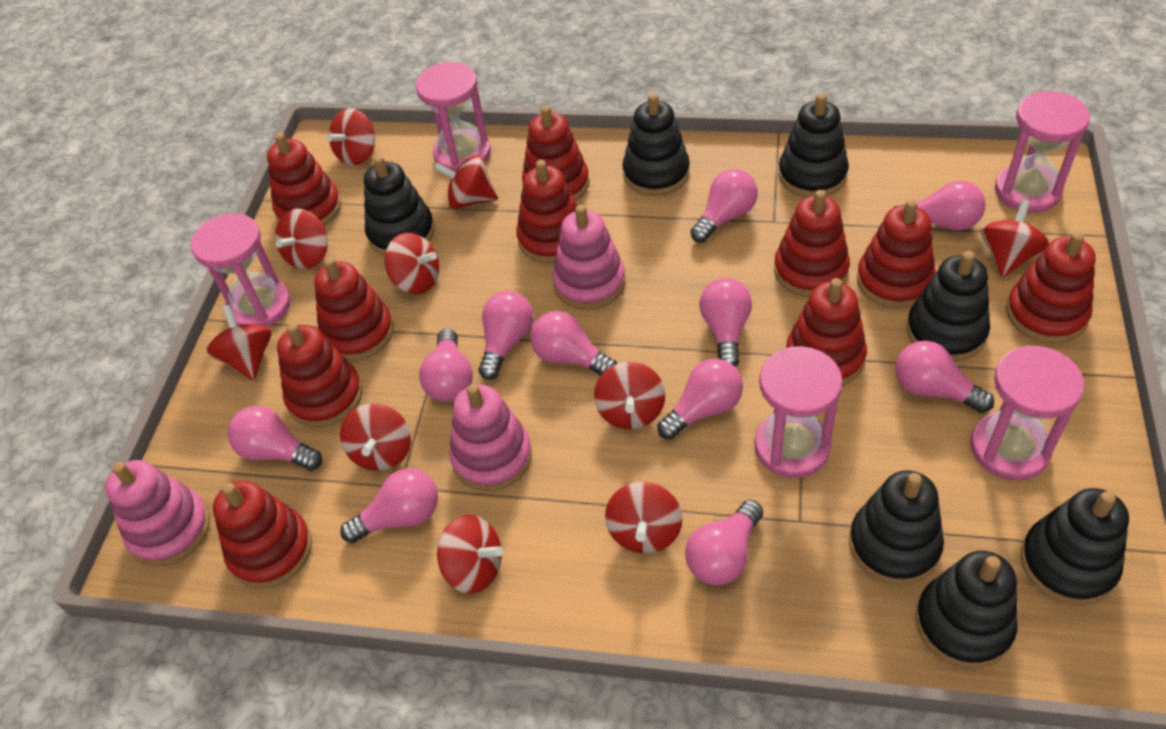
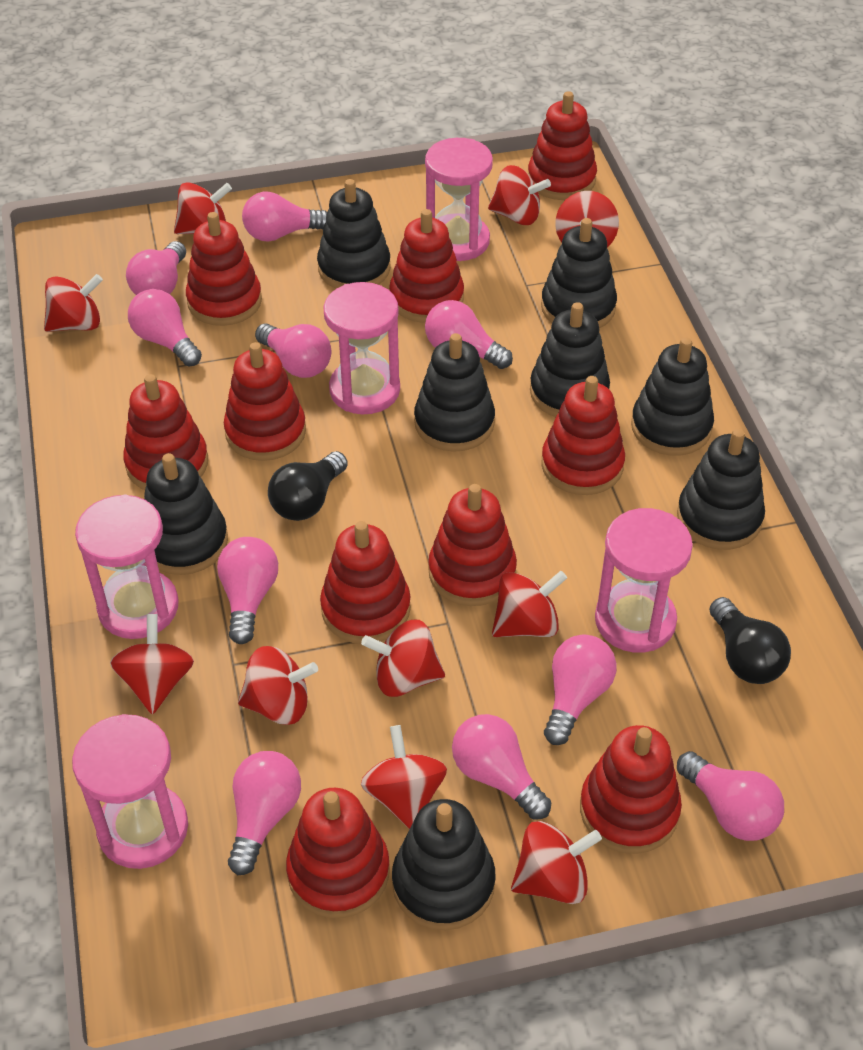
black light bulb: 0 -> 2
black stacking toy: 7 -> 8
pink light bulb: 11 -> 10
pink stacking toy: 3 -> 0

